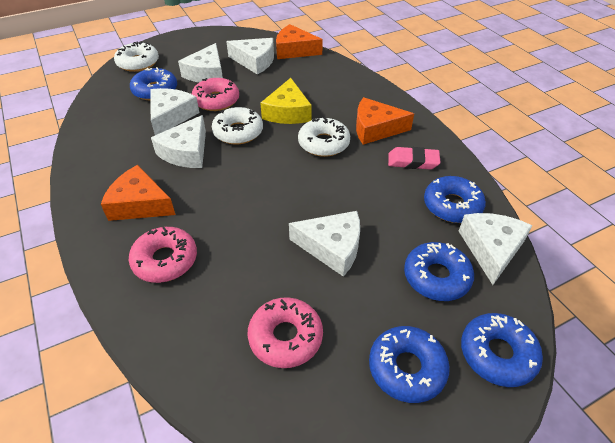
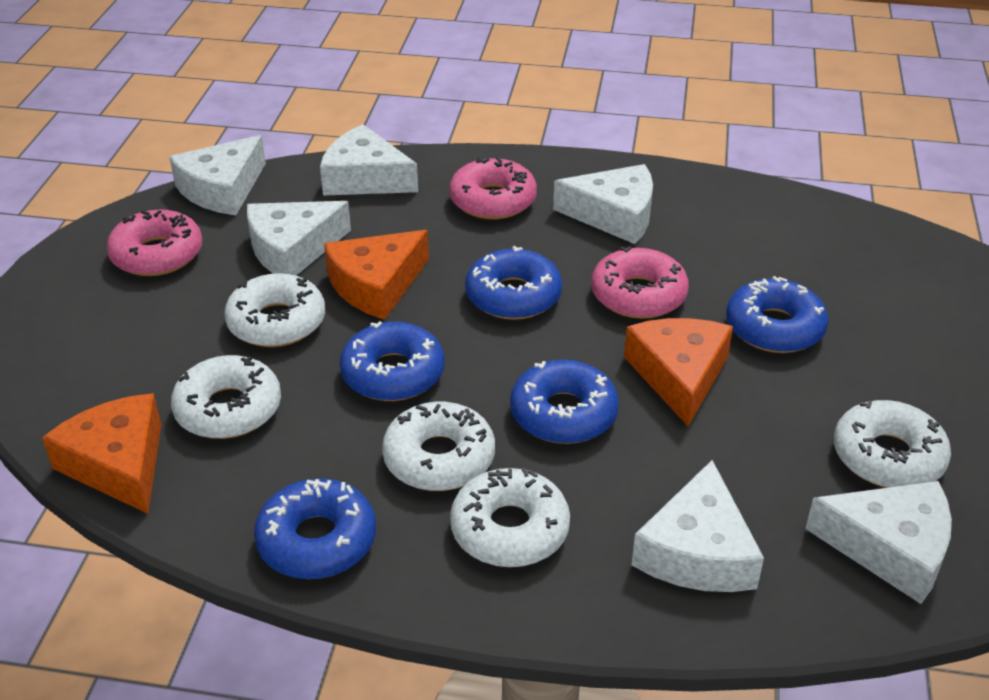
pink eraser: 1 -> 0
white donut: 3 -> 5
yellow cheese: 1 -> 0

